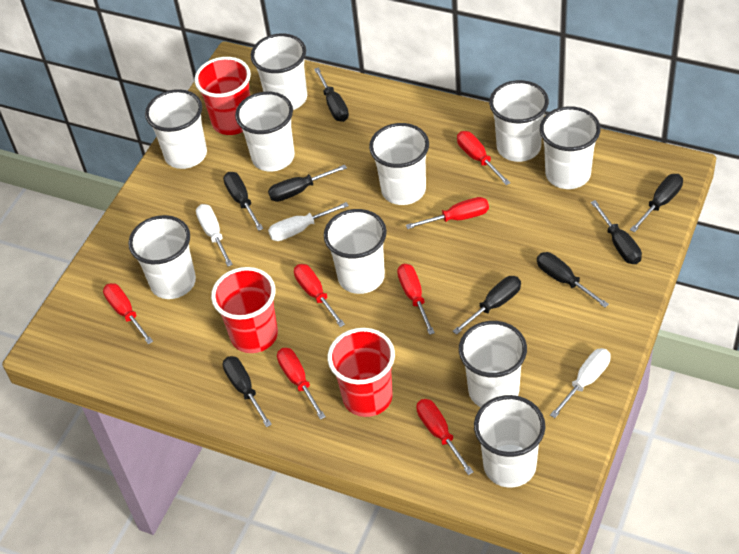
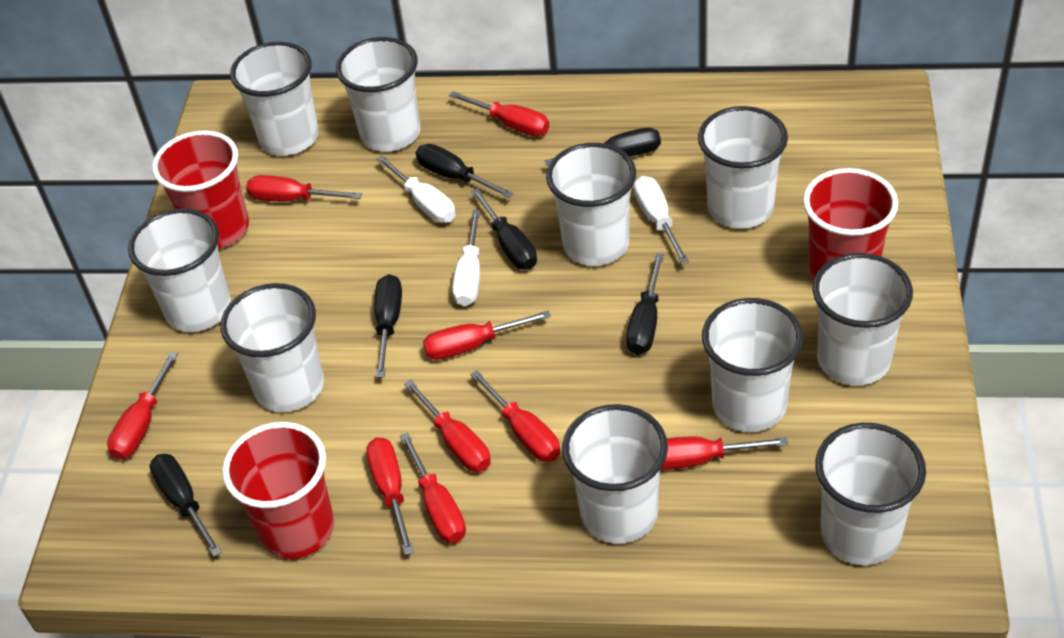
black screwdriver: 8 -> 6
red screwdriver: 7 -> 9

